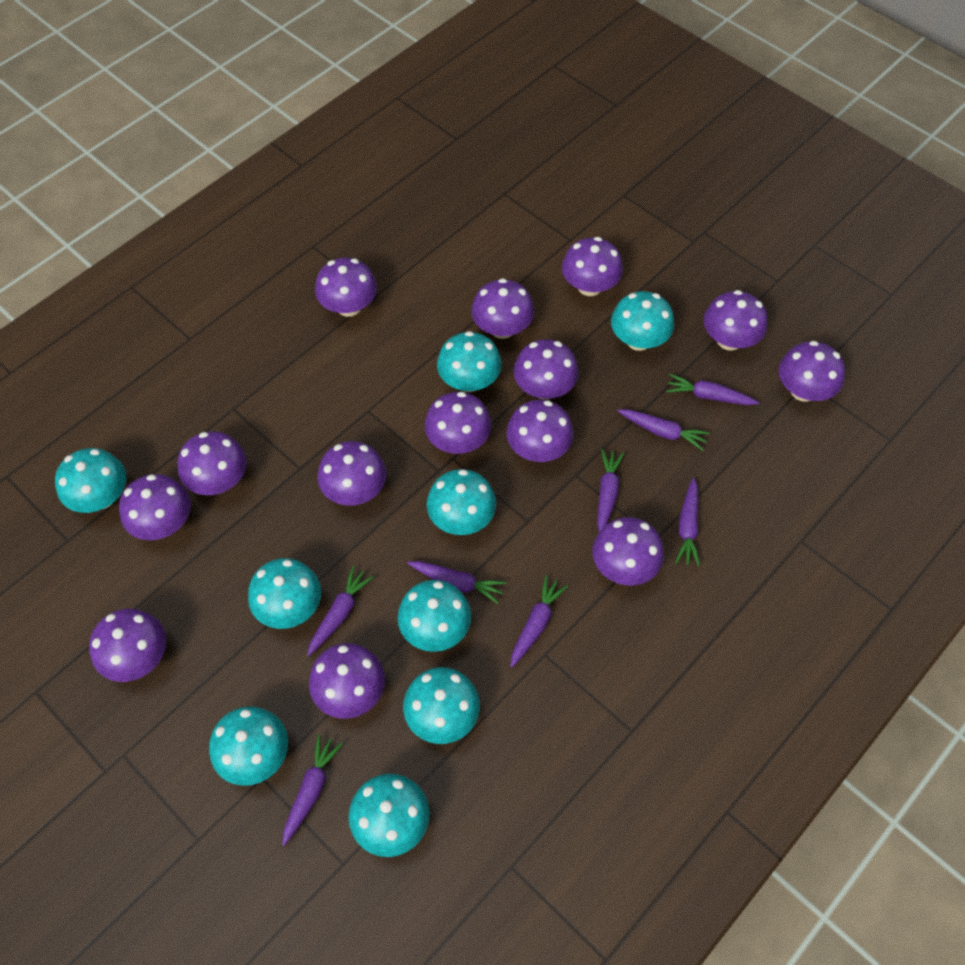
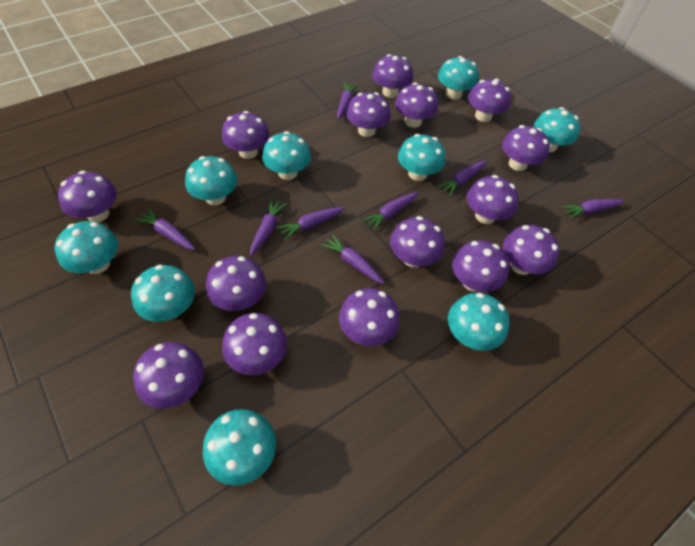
purple mushroom: 14 -> 15

